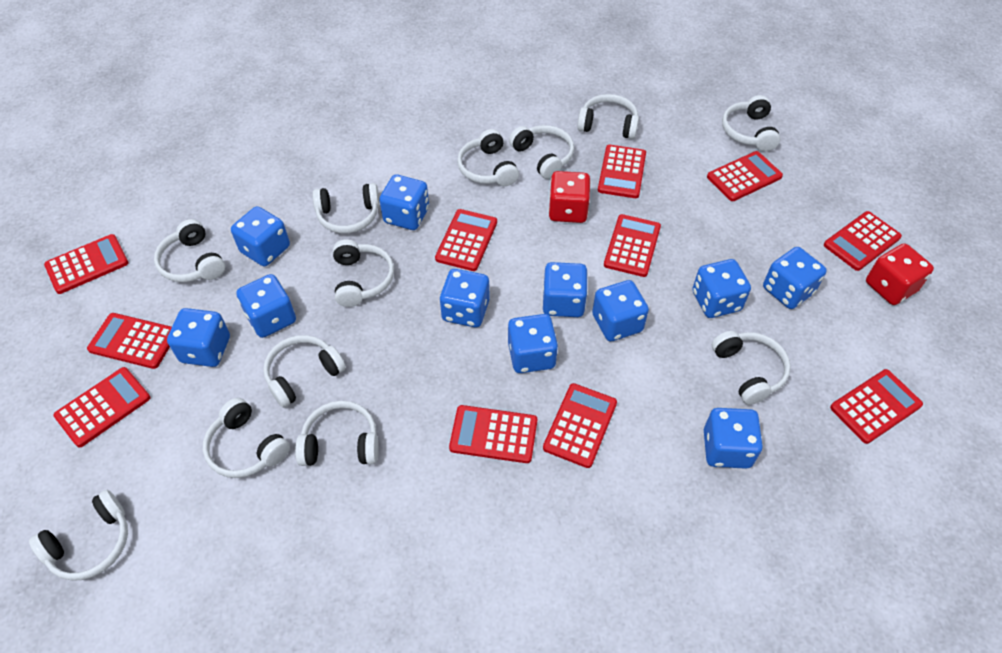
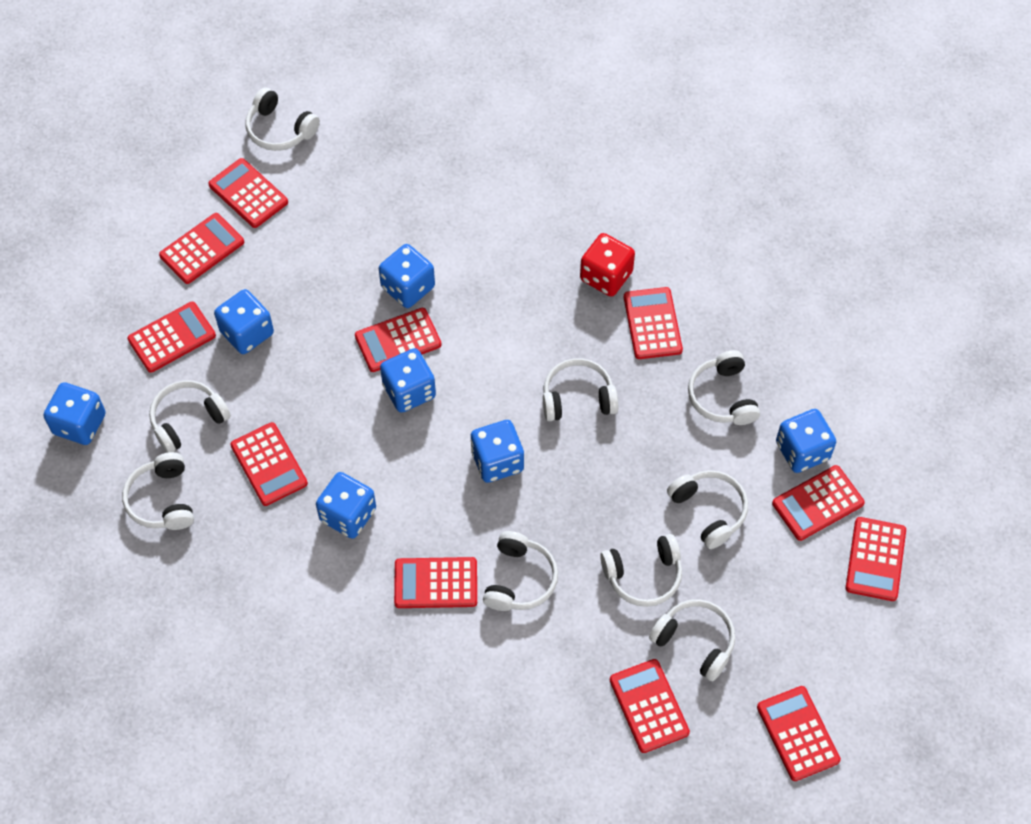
blue dice: 11 -> 7
red dice: 2 -> 1
white headphones: 12 -> 9

